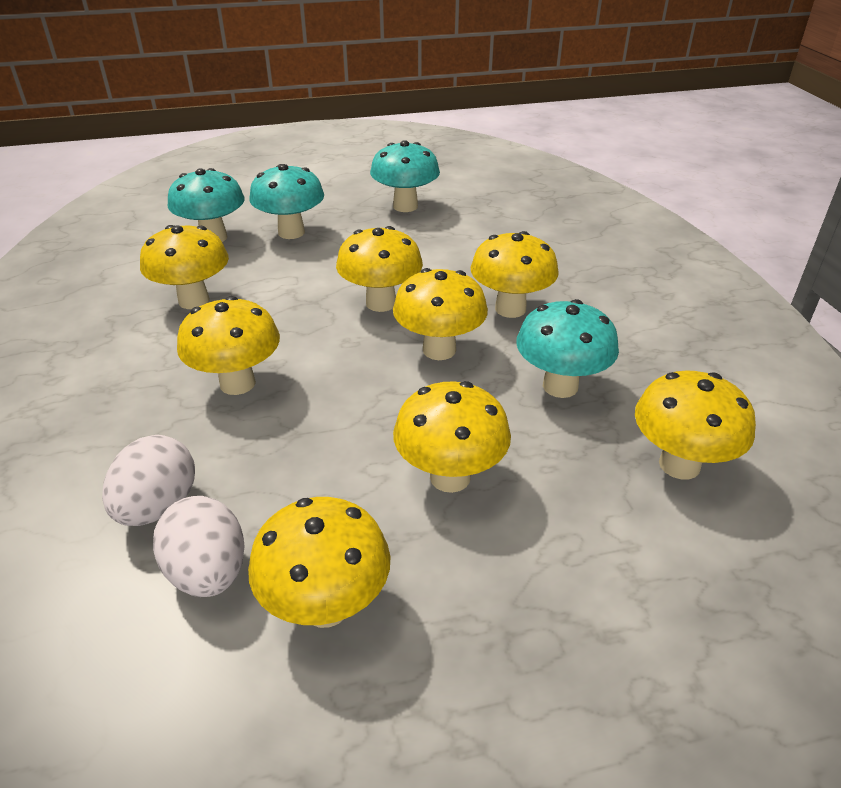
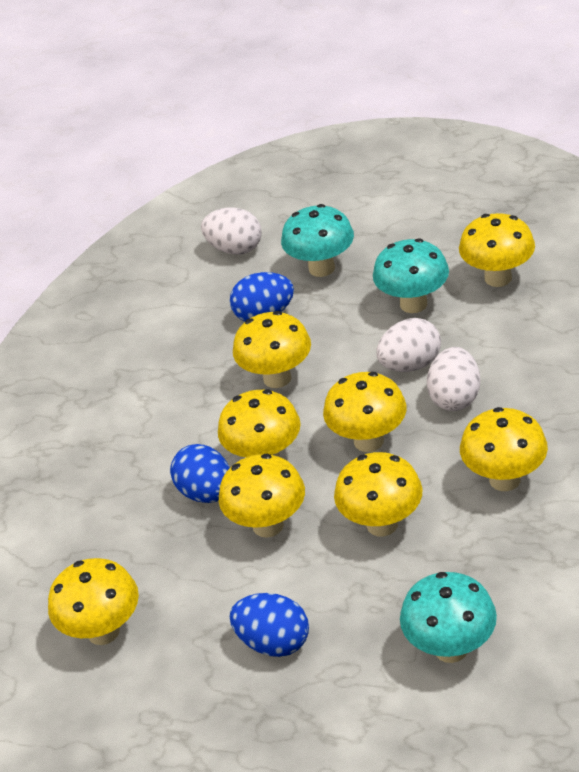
blue egg: 0 -> 3
turquoise mushroom: 4 -> 3
white egg: 2 -> 3

